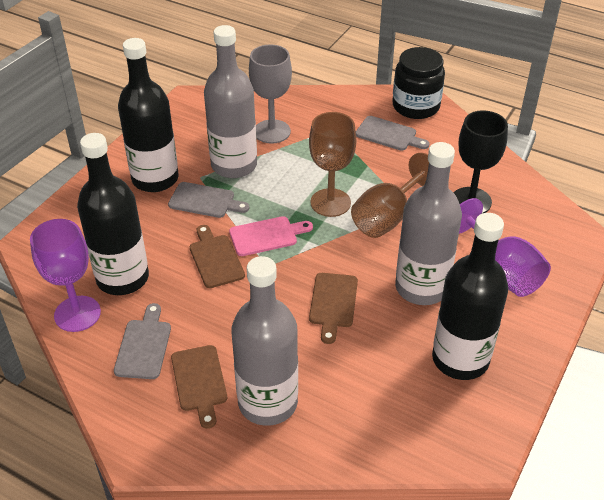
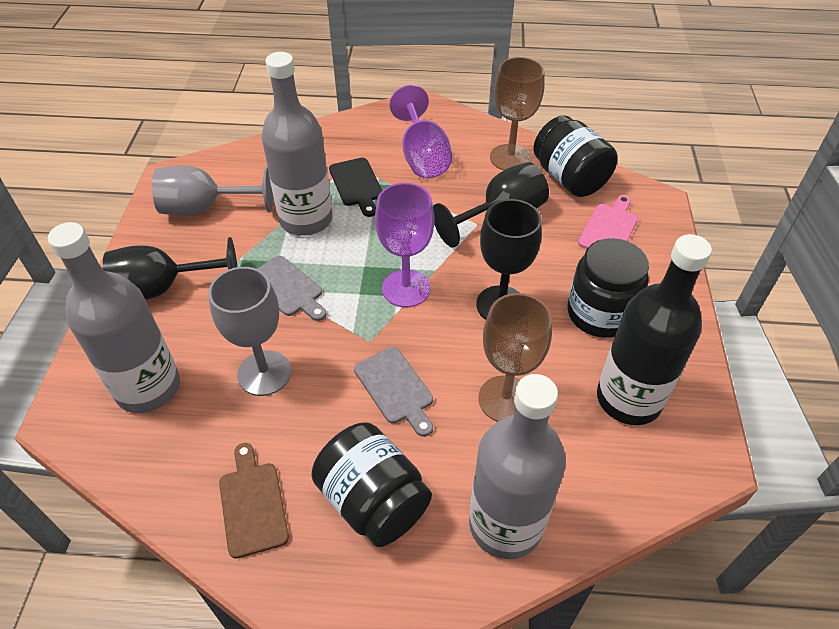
black bottle: 3 -> 1
black cutting board: 0 -> 1
black goblet: 1 -> 3
black jar: 1 -> 3
brown cutting board: 3 -> 1
grey cutting board: 3 -> 2
grey goblet: 1 -> 2

